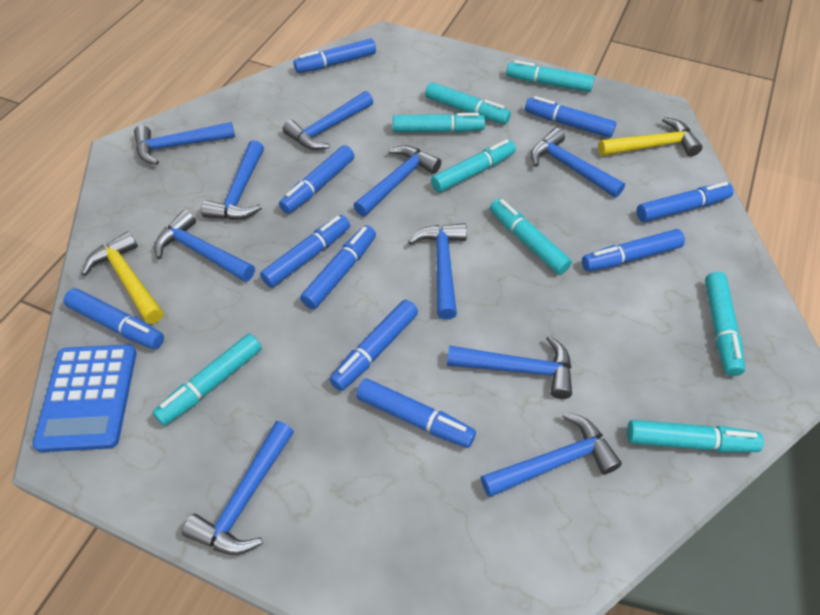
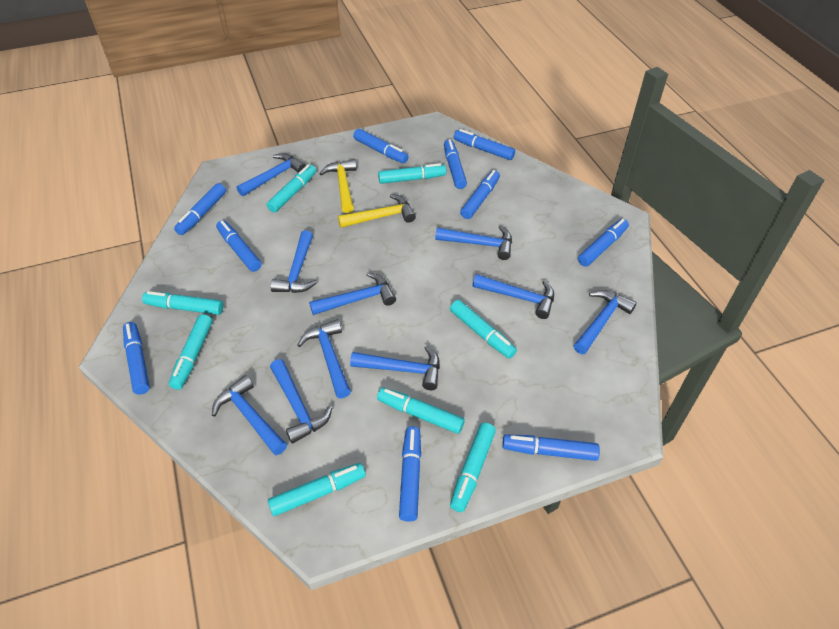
blue calculator: 1 -> 0

